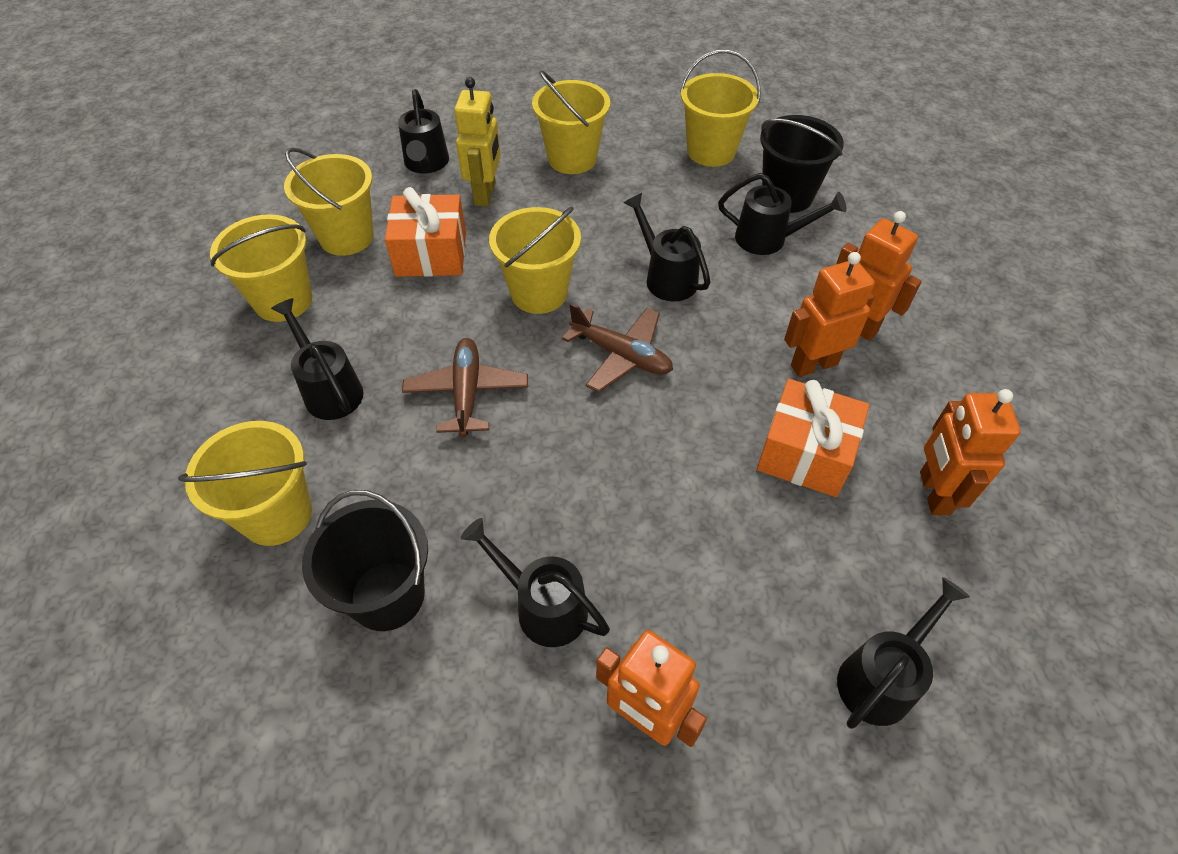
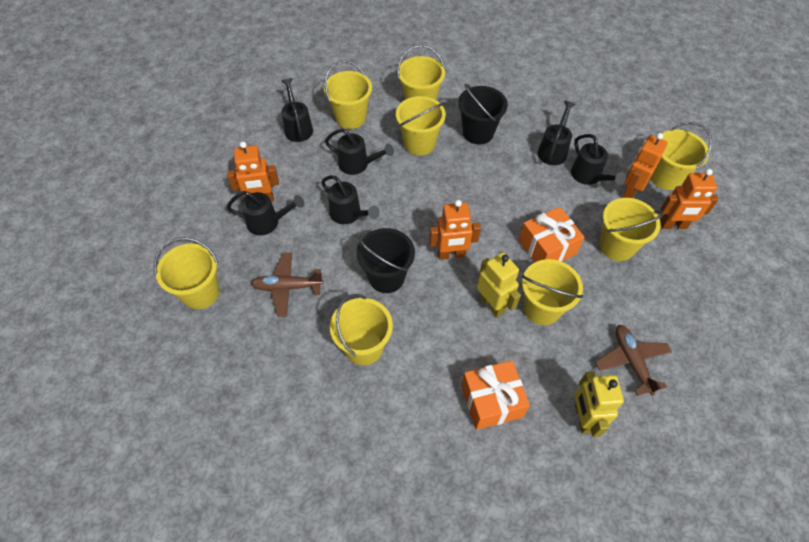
yellow bucket: 6 -> 8
yellow robot: 1 -> 2

